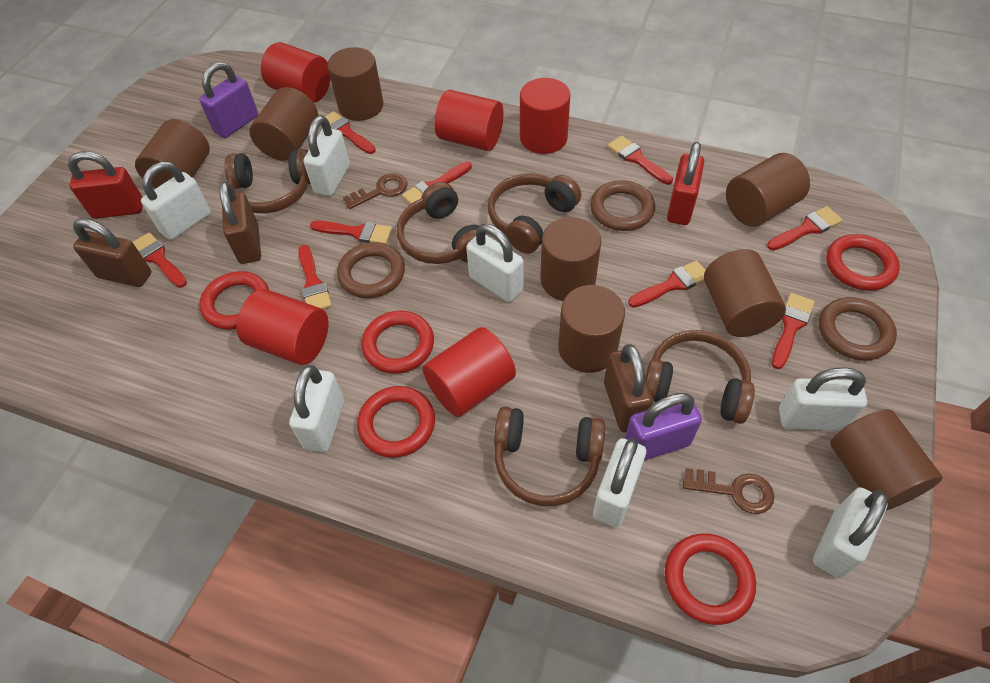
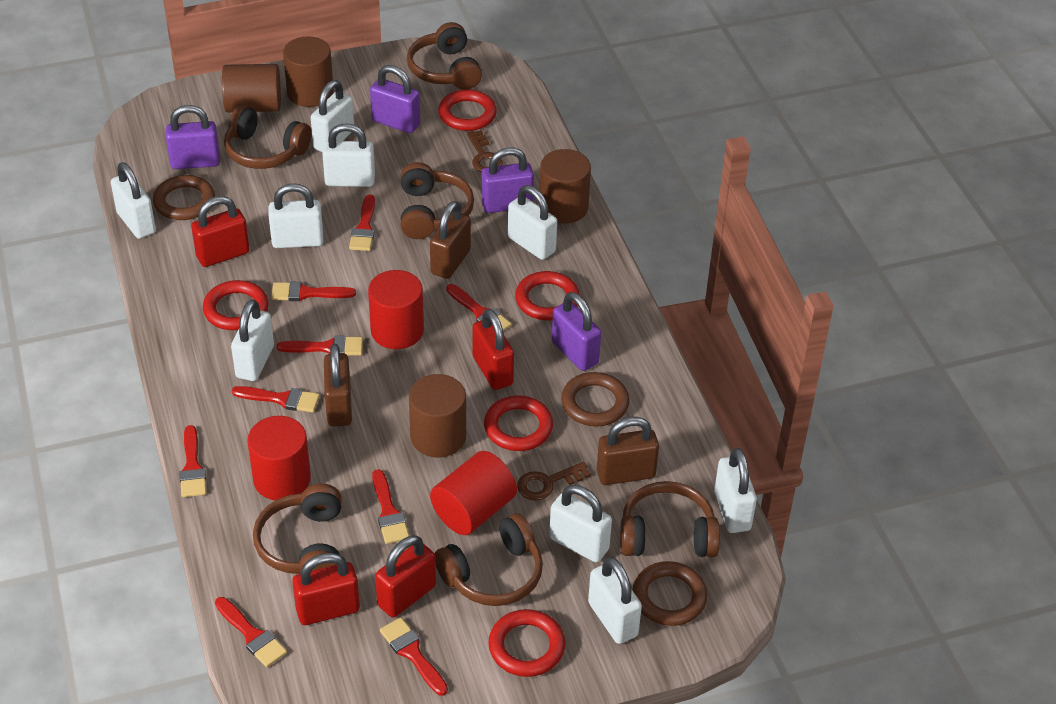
brown cylinder: 8 -> 4
brown headphones: 5 -> 6
purple padlock: 2 -> 4
red cylinder: 5 -> 3
red padlock: 2 -> 4
white padlock: 7 -> 9

